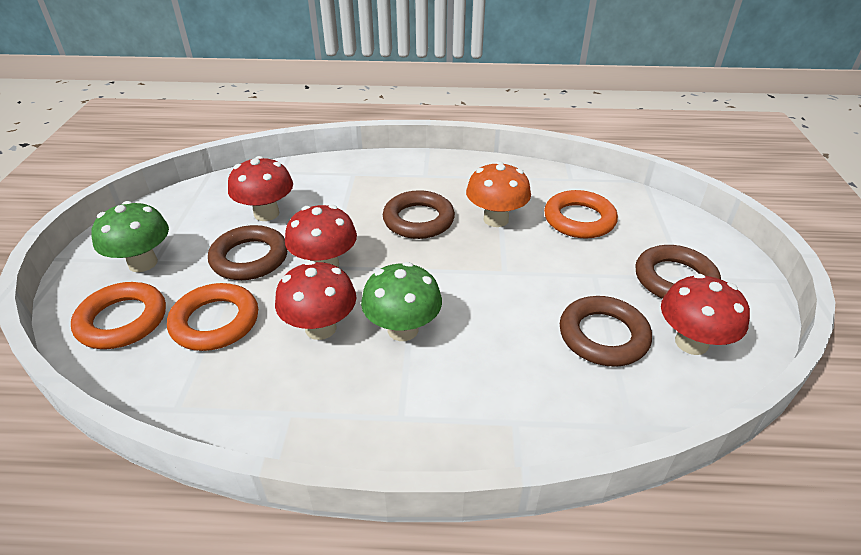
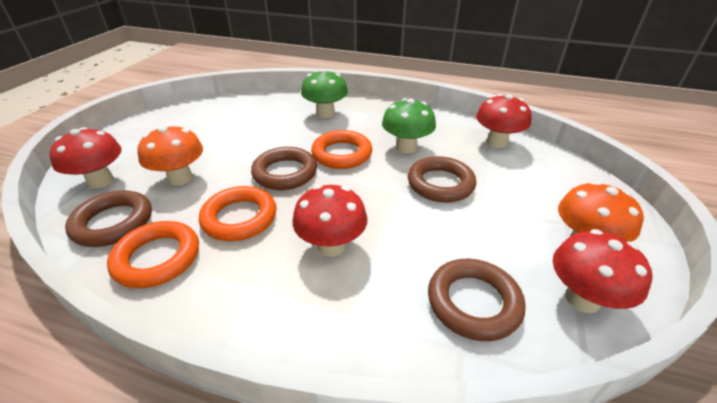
orange mushroom: 1 -> 2

